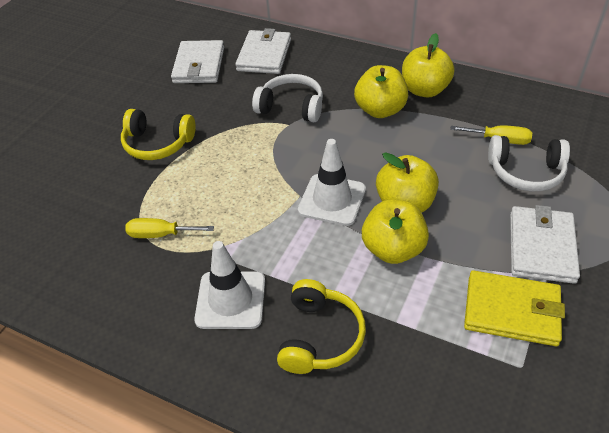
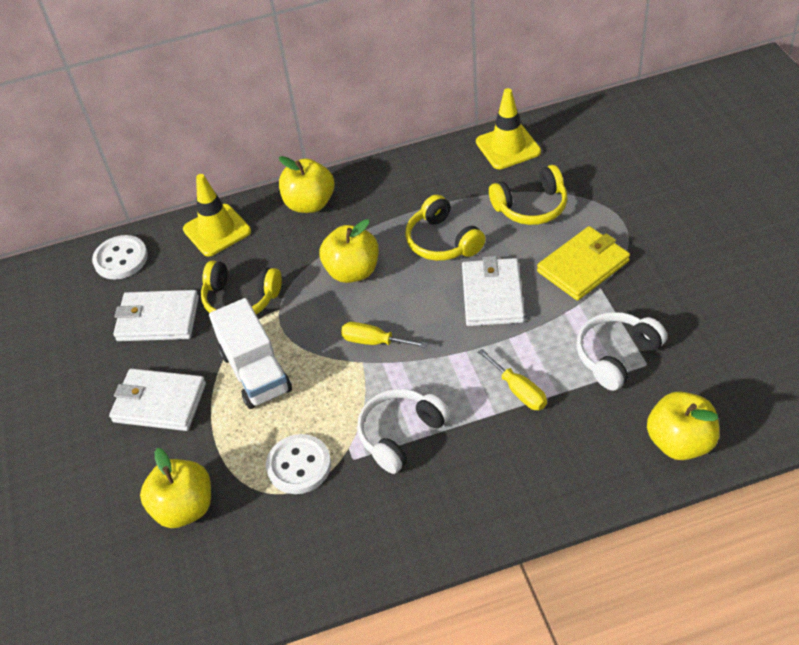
white button: 0 -> 2
white traffic cone: 2 -> 0
white truck: 0 -> 1
yellow headphones: 2 -> 3
yellow traffic cone: 0 -> 2

